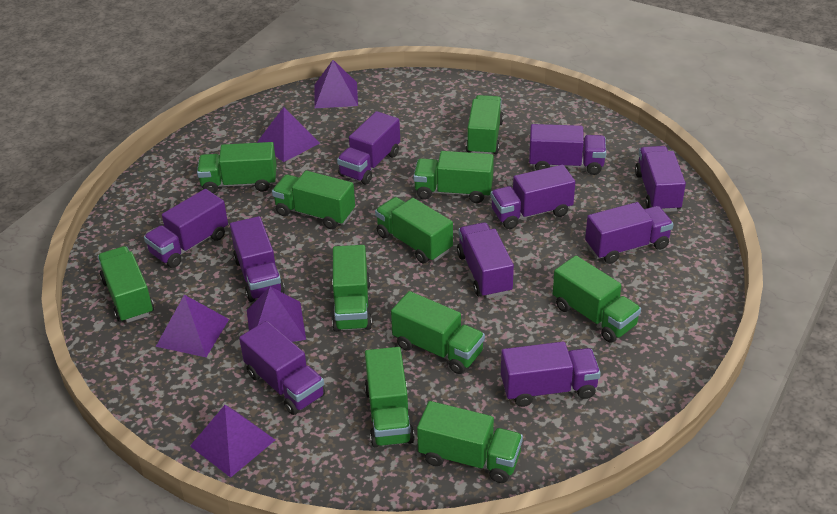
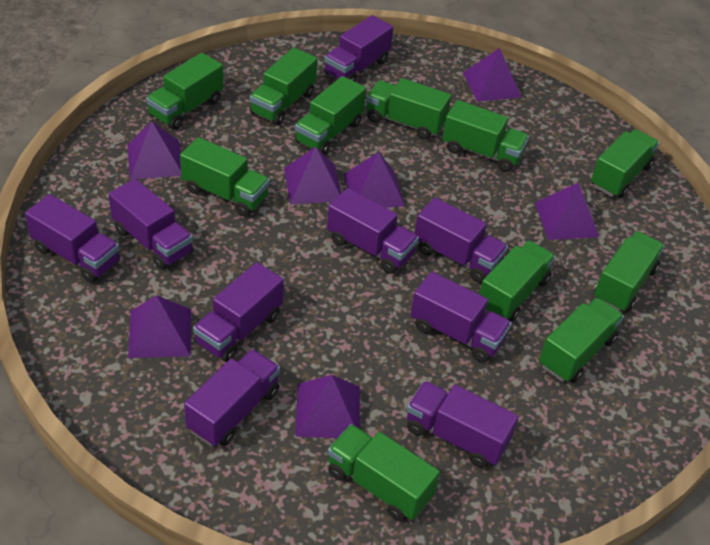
purple pyramid: 5 -> 7
purple truck: 10 -> 9

